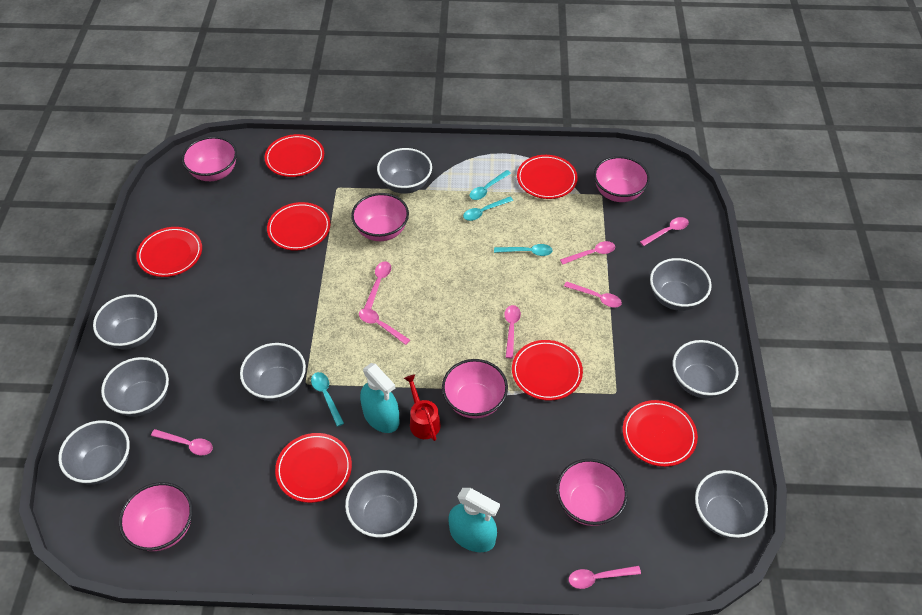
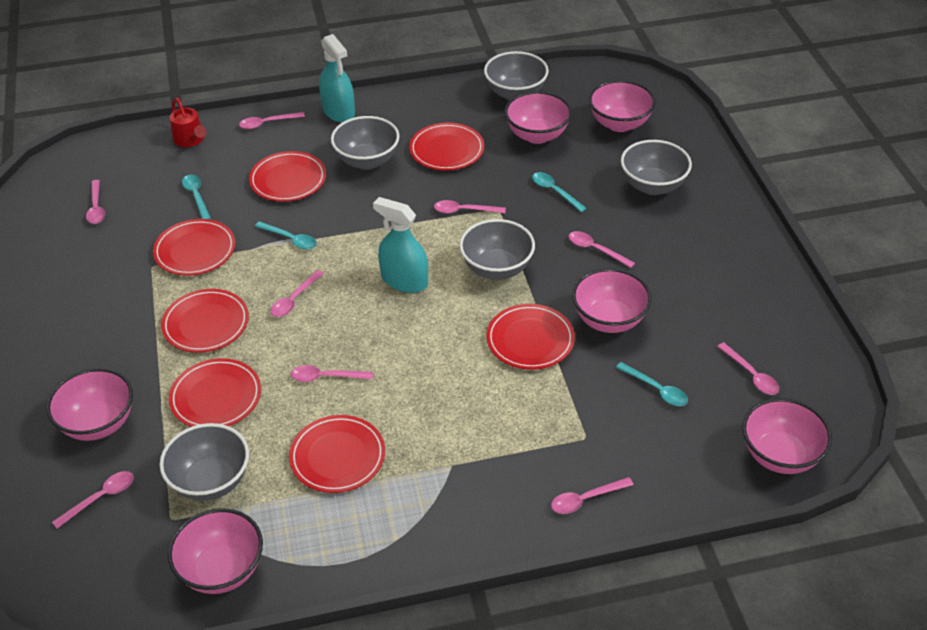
grey bowl: 9 -> 5
pink spoon: 8 -> 9

